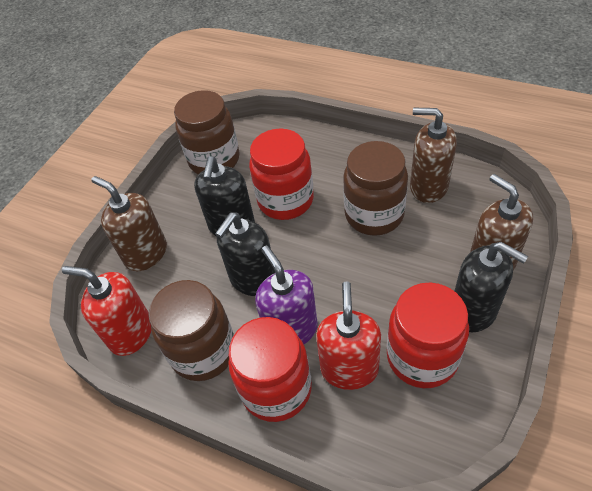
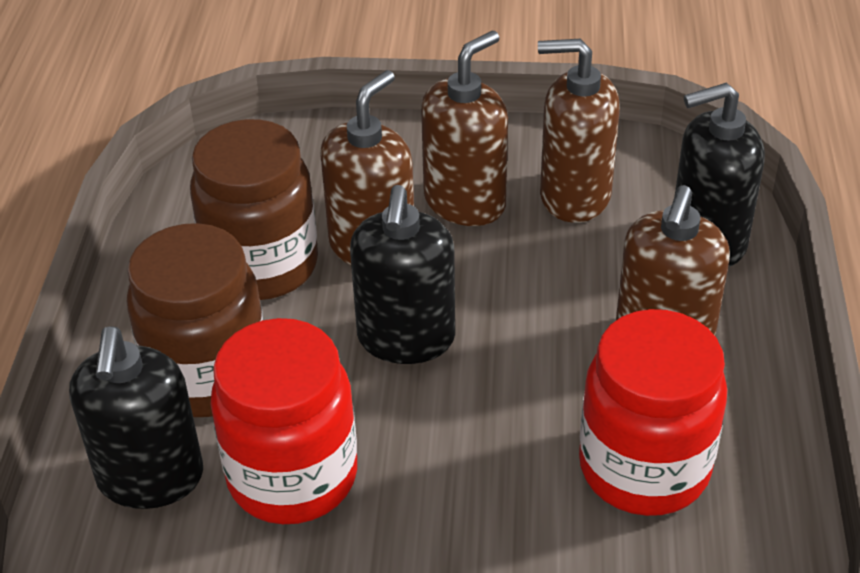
brown jar: 3 -> 2
brown soap dispenser: 3 -> 4
purple soap dispenser: 1 -> 0
red jar: 3 -> 2
red soap dispenser: 2 -> 0

